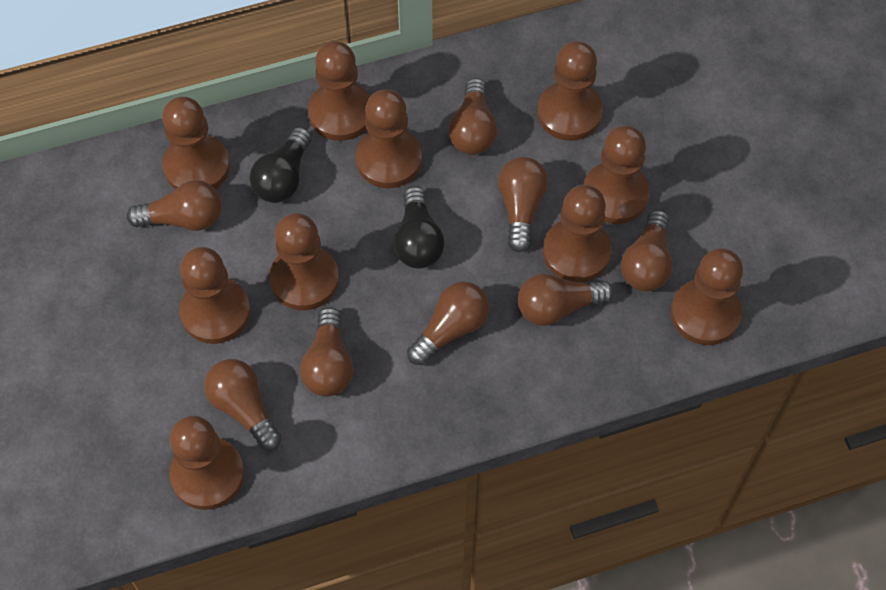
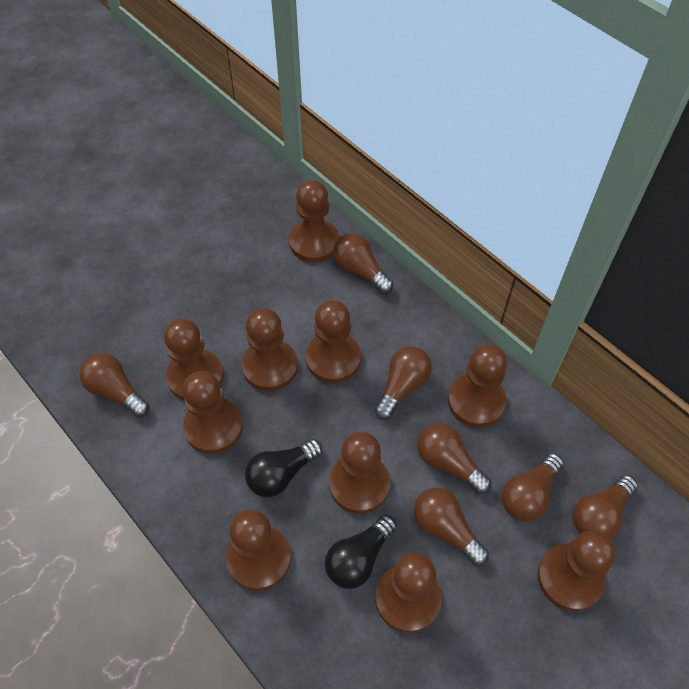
brown light bulb: 8 -> 7

